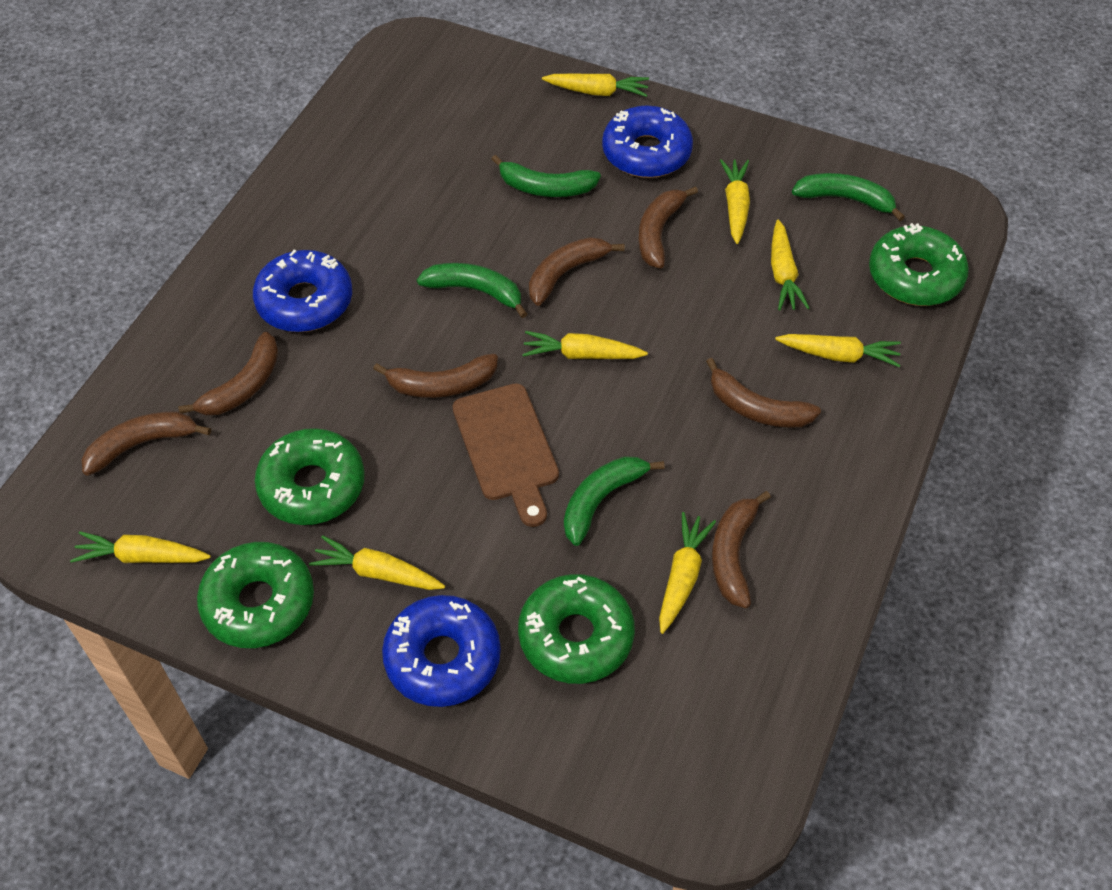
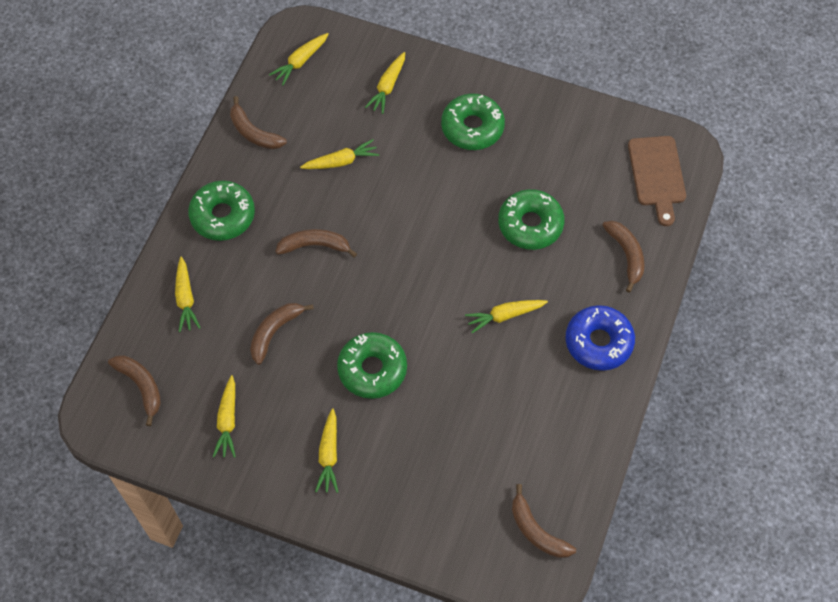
blue donut: 3 -> 1
brown banana: 7 -> 6
green banana: 4 -> 0
yellow carrot: 8 -> 7

